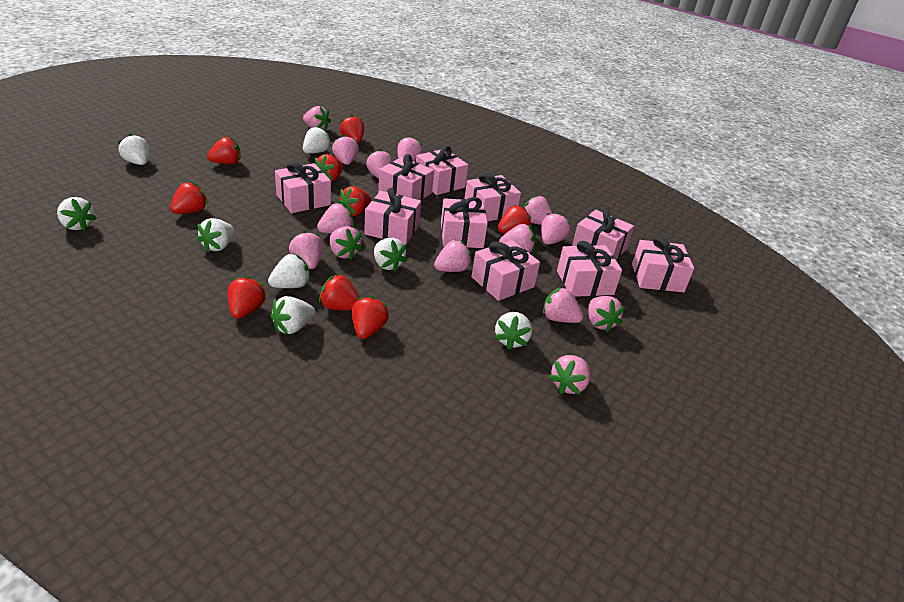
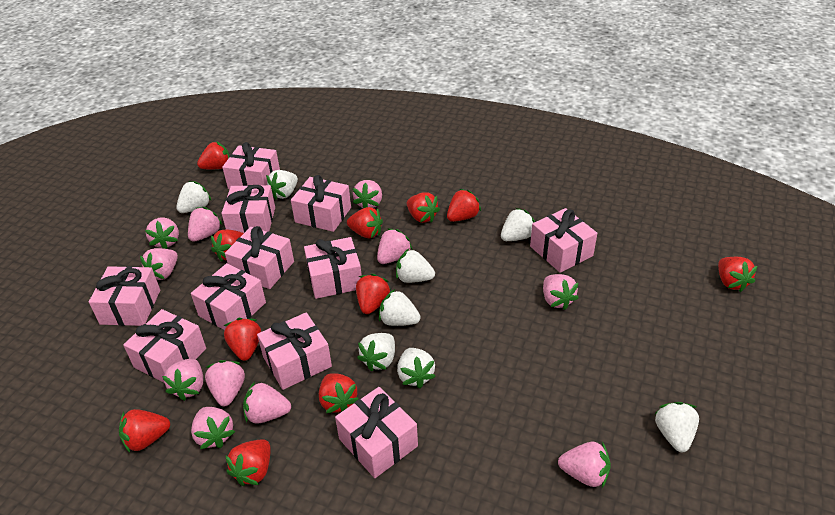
pink gift: 10 -> 11
pink strawberry: 14 -> 11
red strawberry: 9 -> 11

